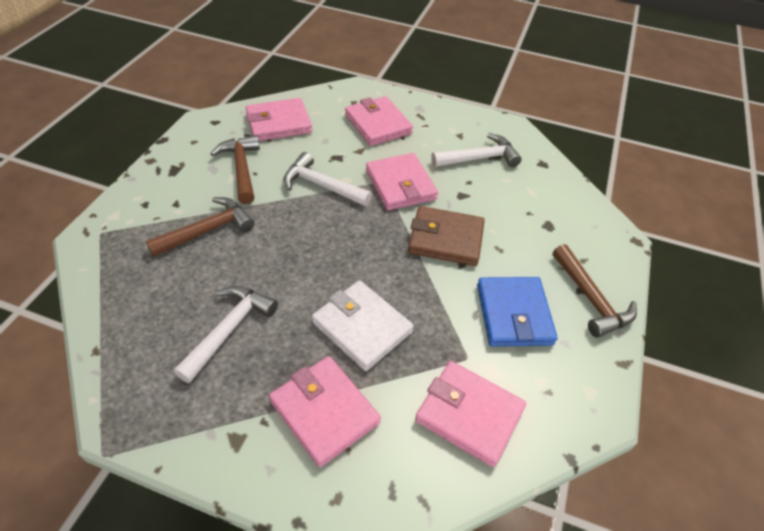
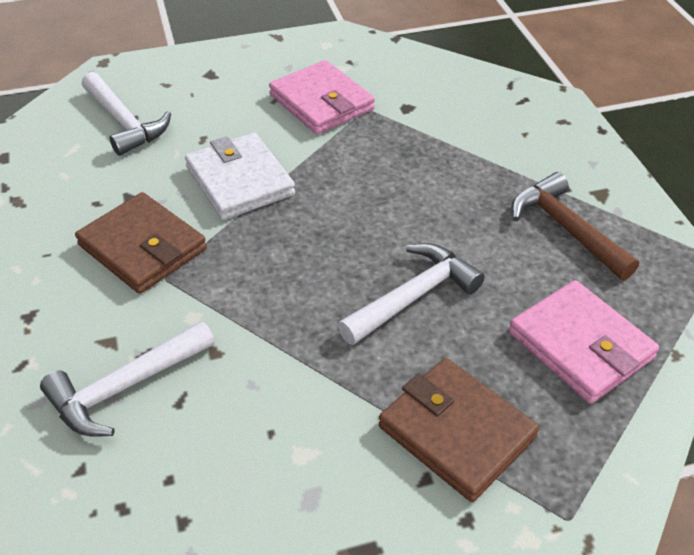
blue wallet: 1 -> 0
brown hammer: 3 -> 1
brown wallet: 1 -> 2
pink wallet: 5 -> 2

